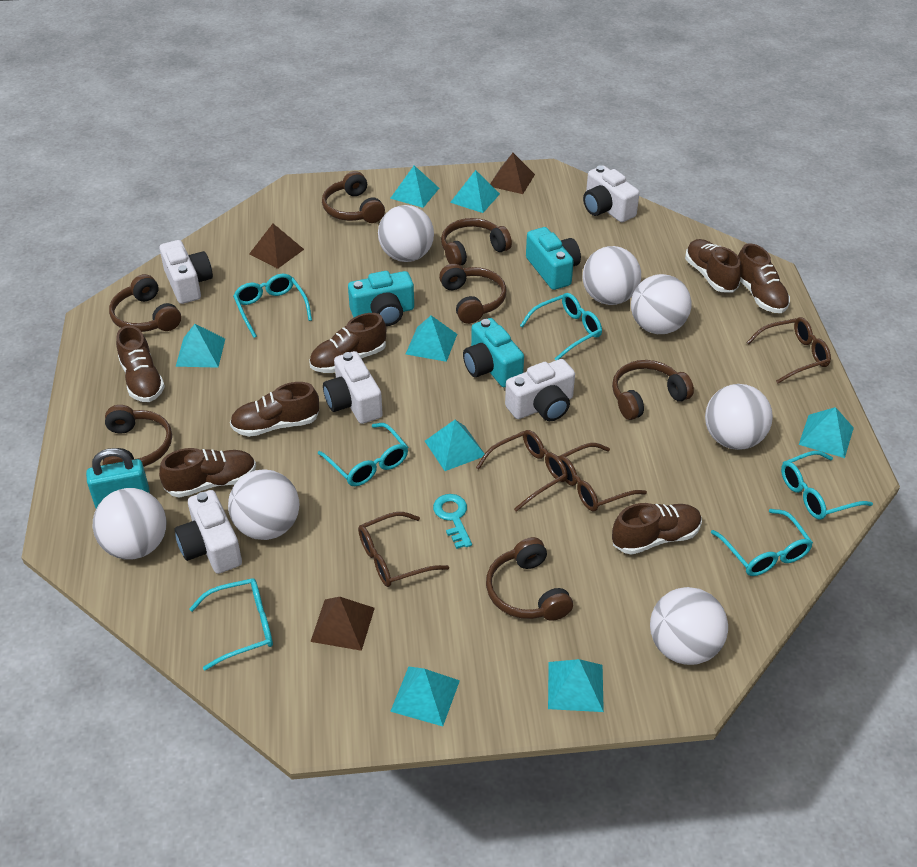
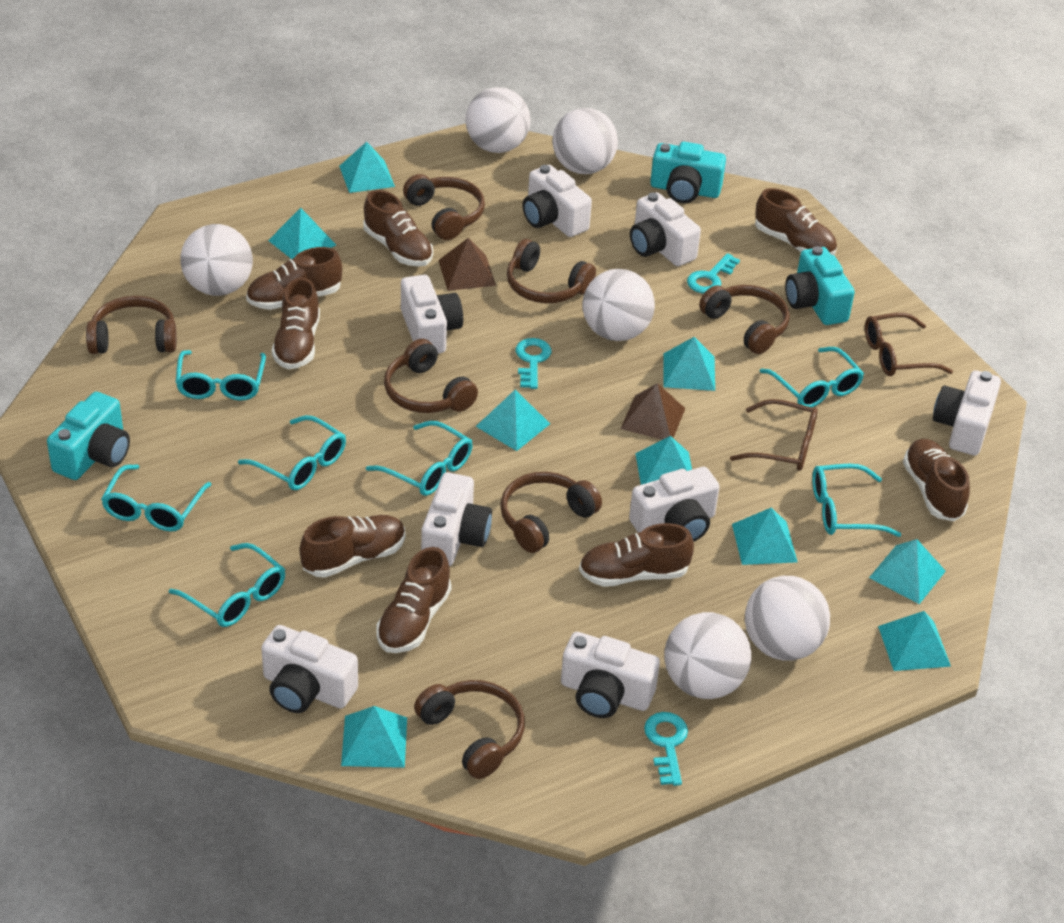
brown glasses: 4 -> 2
brown pyramid: 3 -> 2
brown shoe: 7 -> 8
turquoise glasses: 6 -> 7
turquoise key: 1 -> 3
turquoise padlock: 1 -> 0
turquoise pyramid: 8 -> 9
white ball: 7 -> 6
white camera: 5 -> 8

